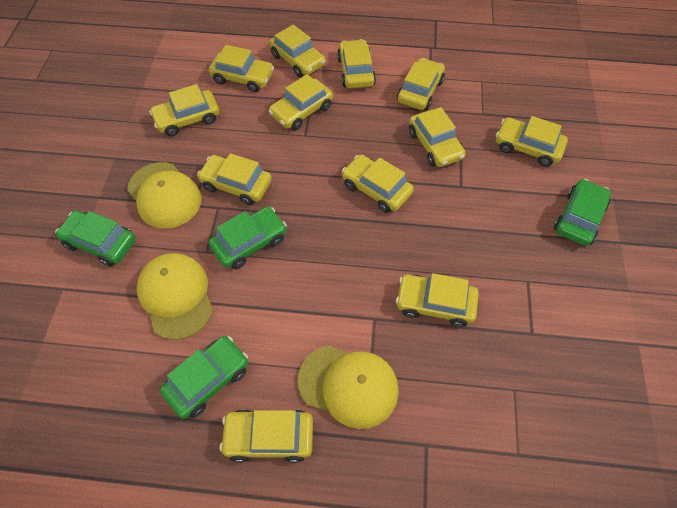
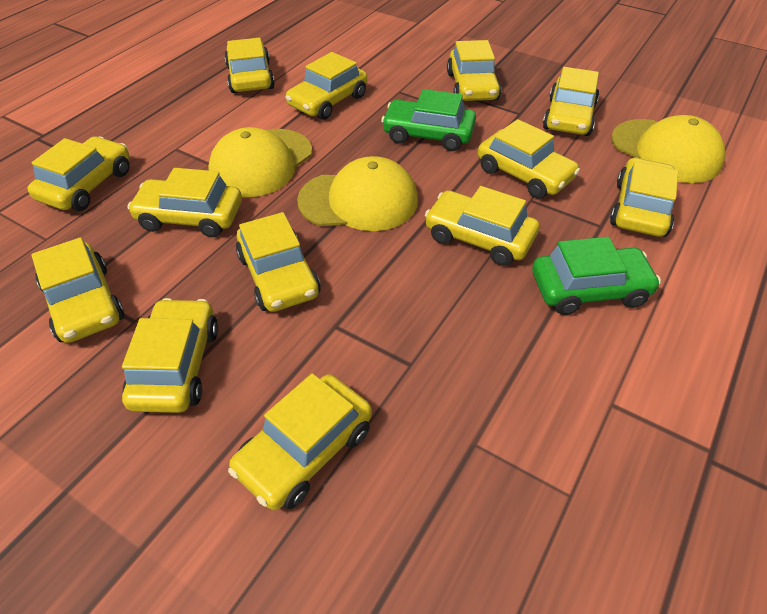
green car: 4 -> 2
yellow car: 12 -> 13

